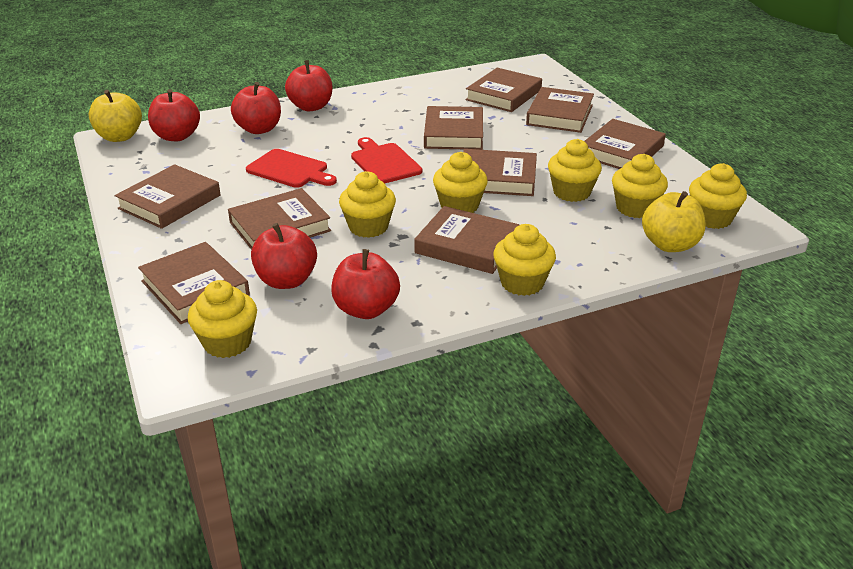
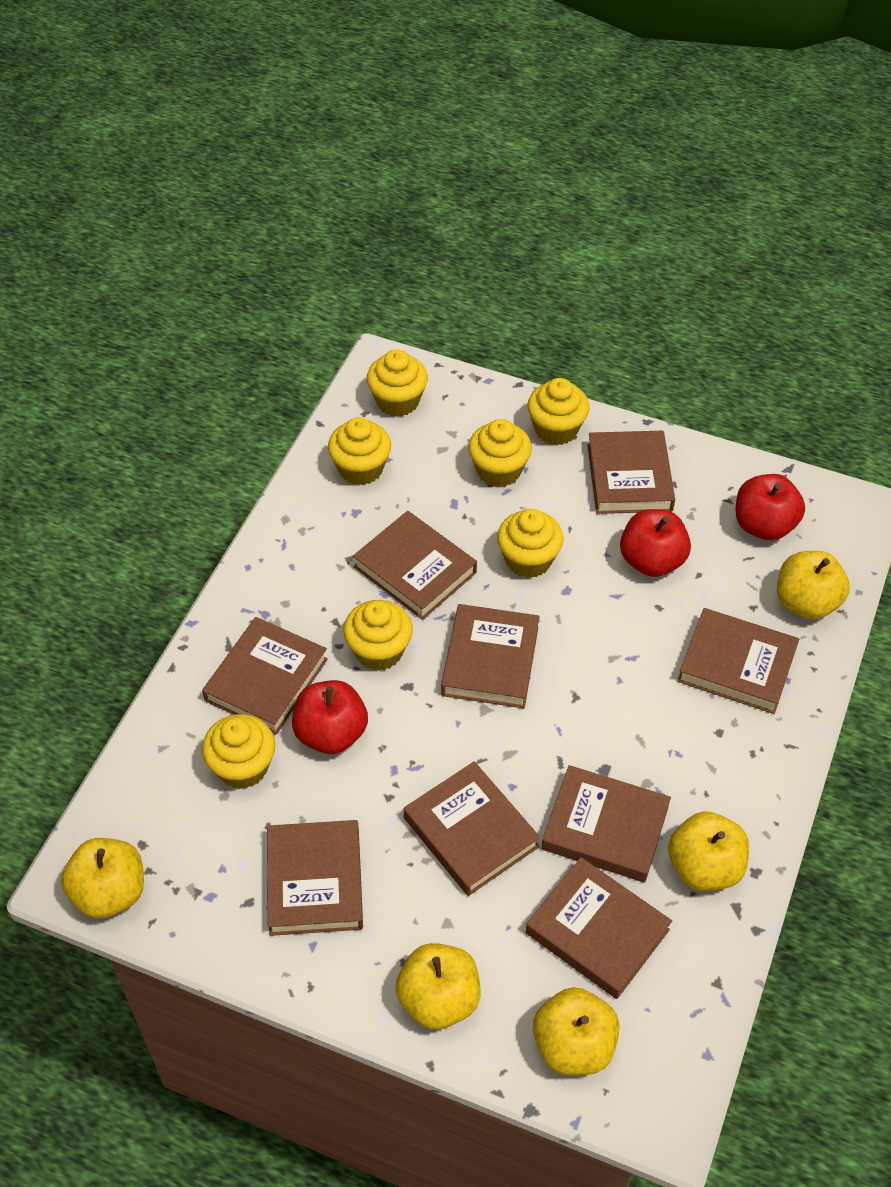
red apple: 5 -> 3
red cutting board: 2 -> 0
yellow apple: 2 -> 5

